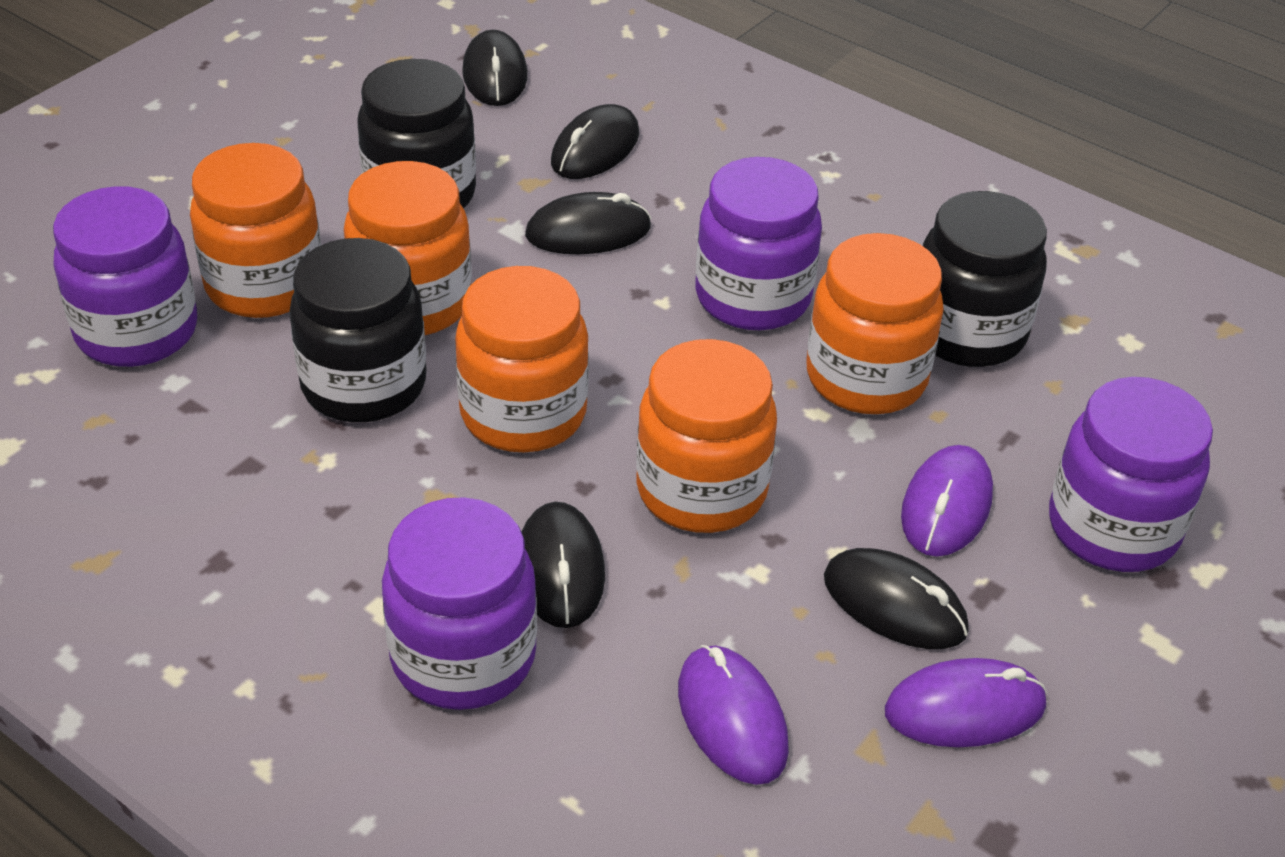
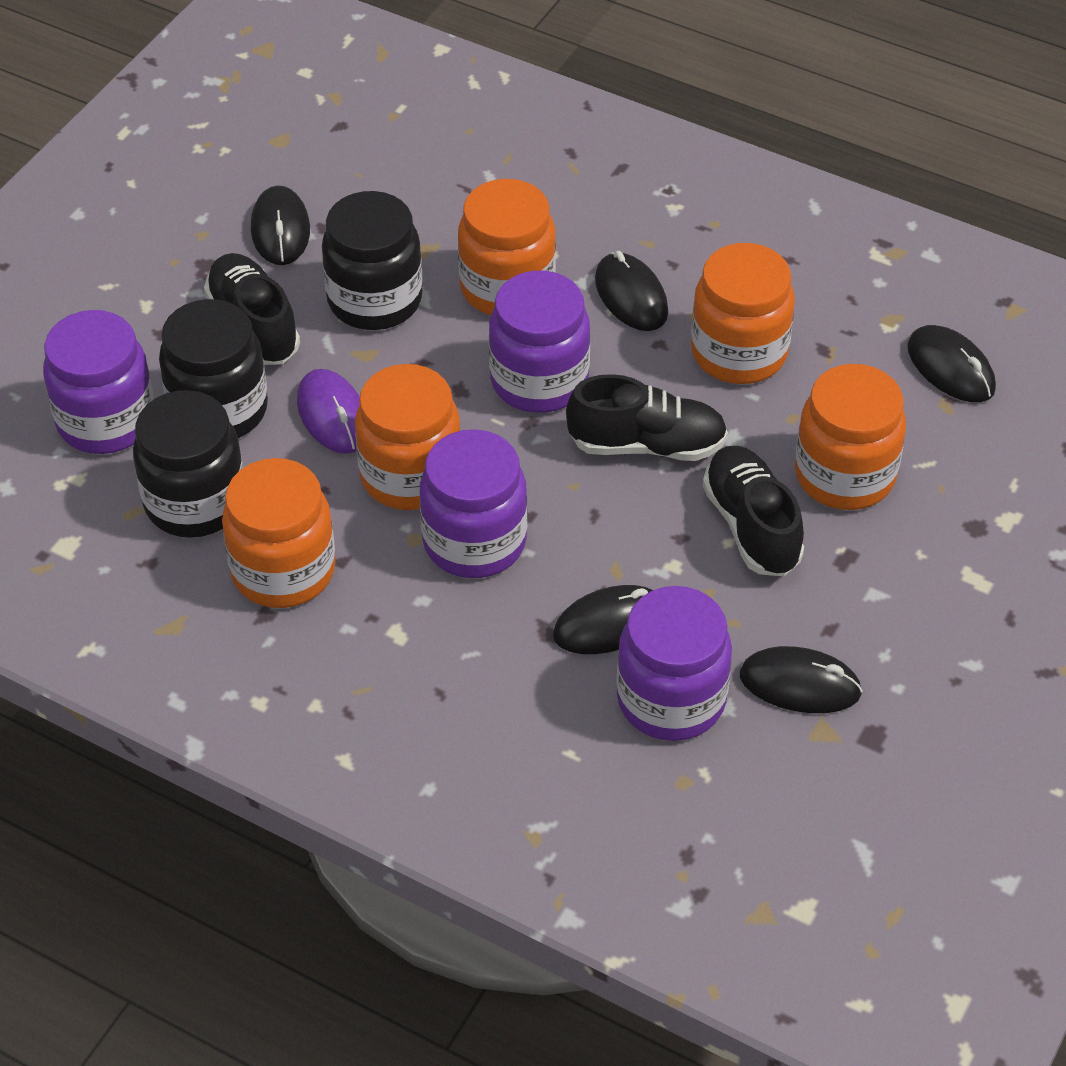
black shoe: 0 -> 3
purple mouse: 3 -> 1

